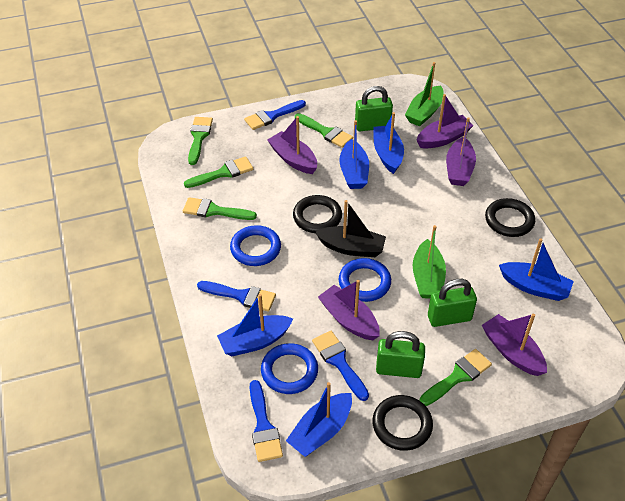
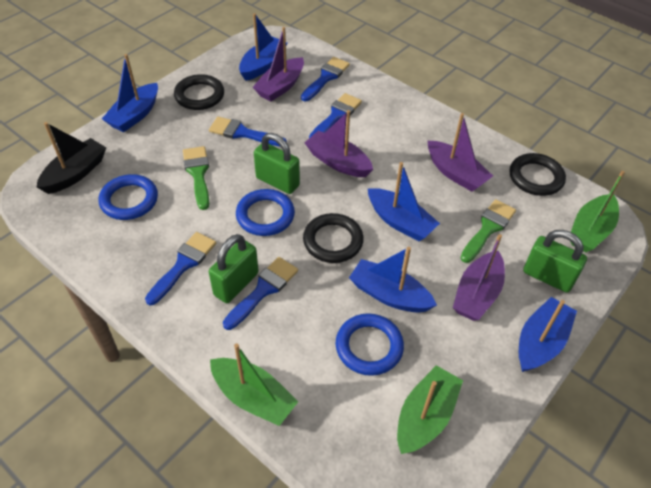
blue brush: 4 -> 5
green boat: 2 -> 3
green brush: 5 -> 2
purple boat: 5 -> 4

